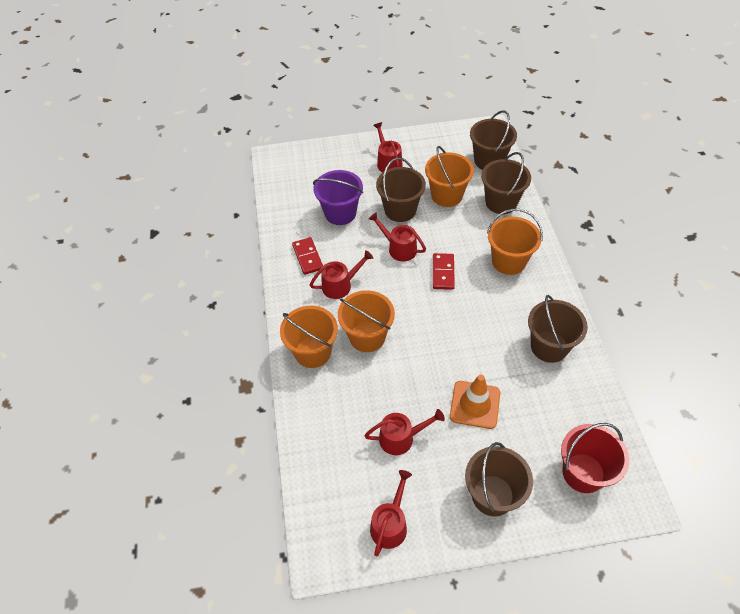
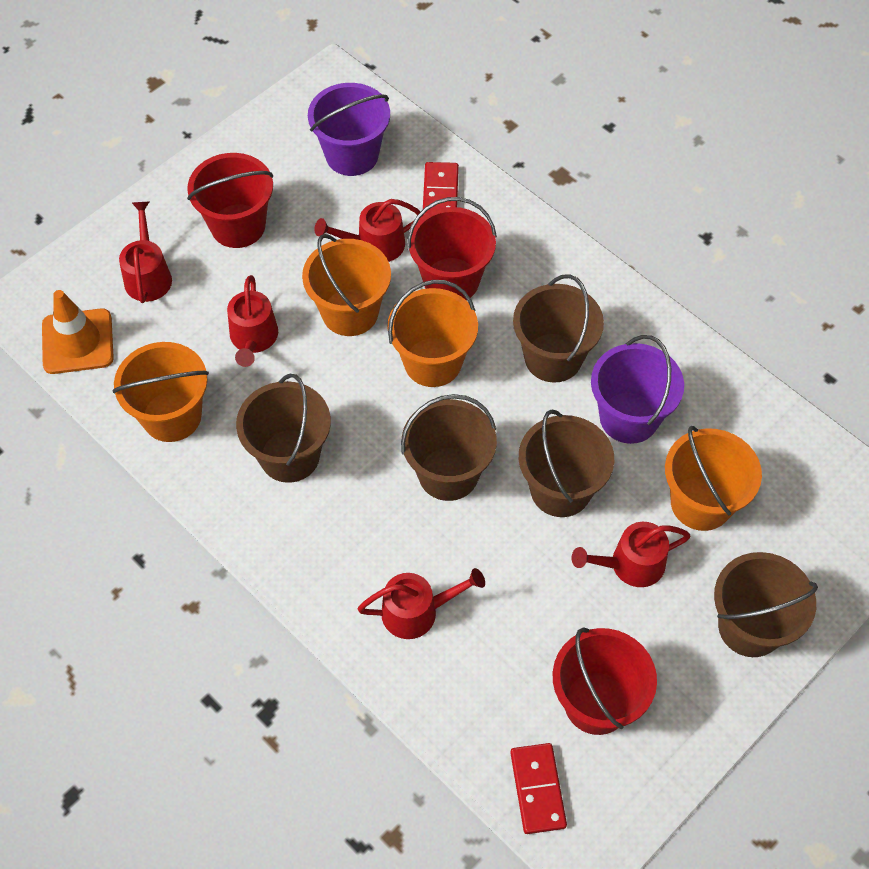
purple bucket: 1 -> 2
red bucket: 1 -> 3

